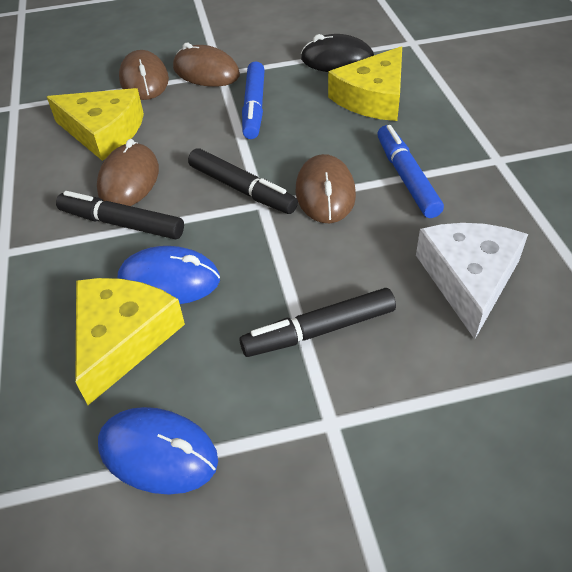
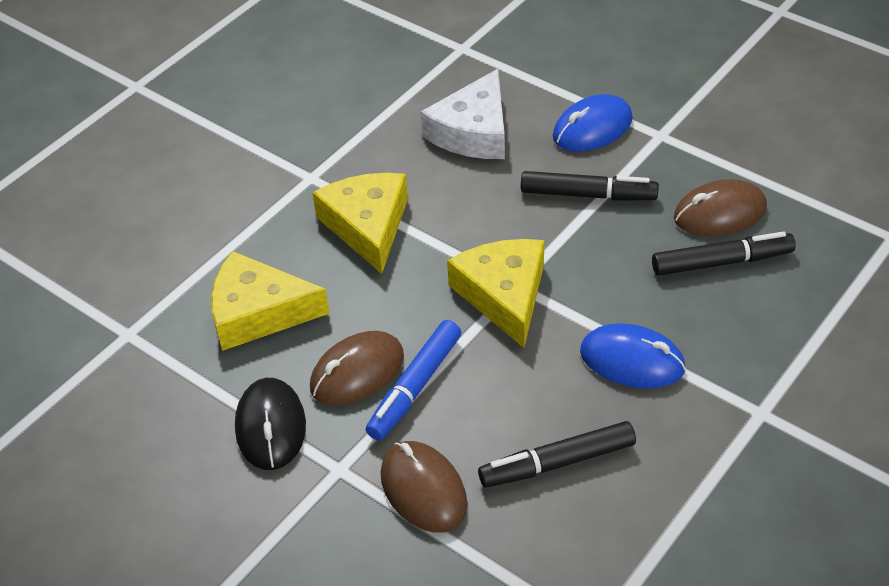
blue marker: 2 -> 1
brown mouse: 4 -> 3

